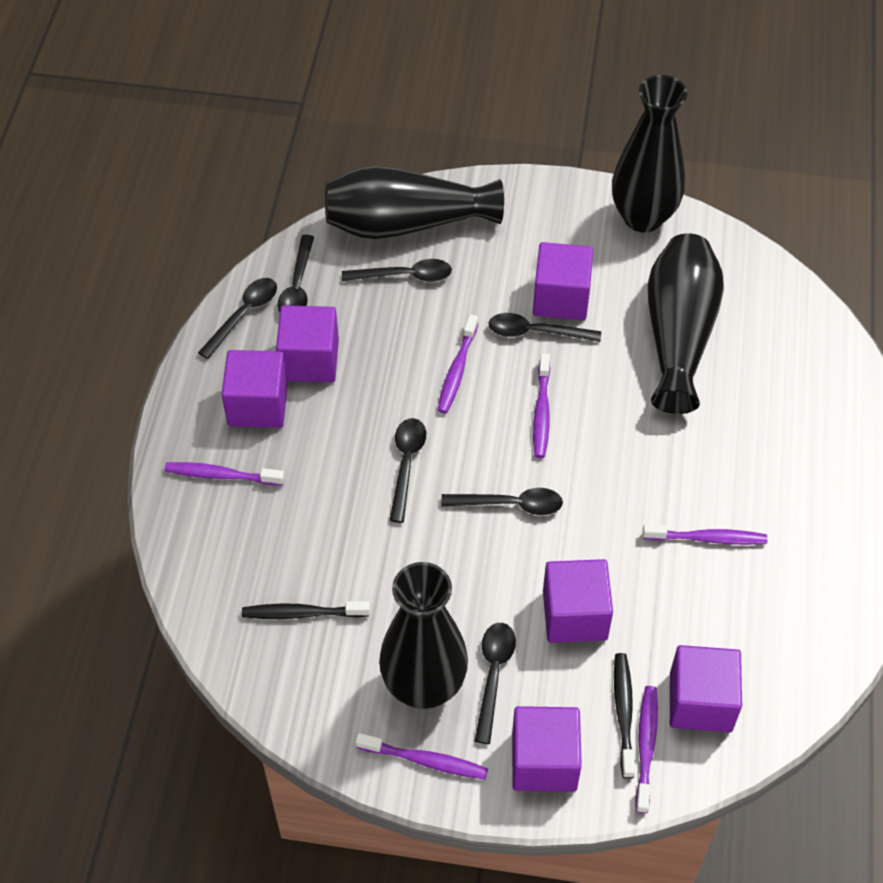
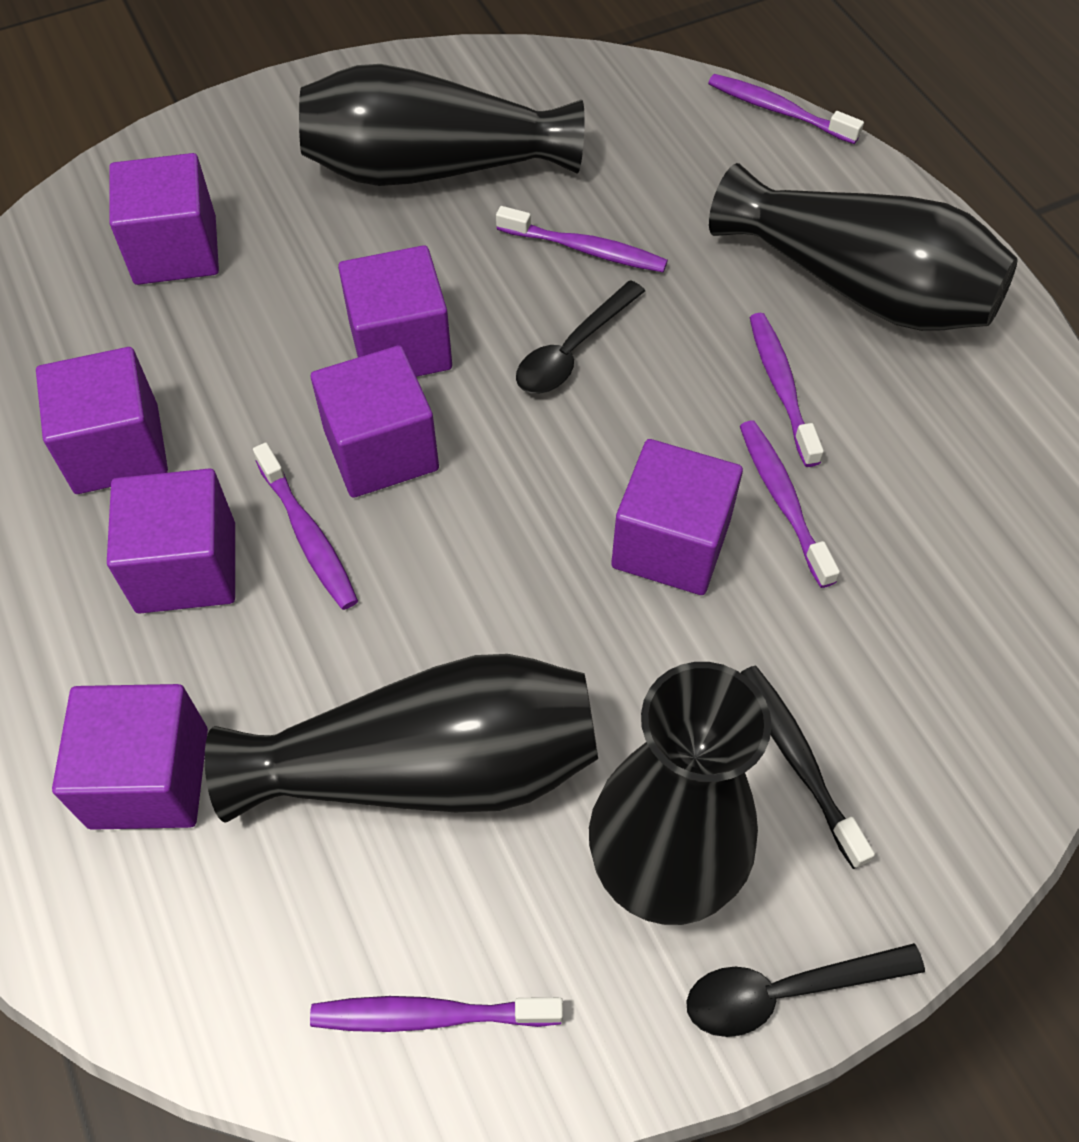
black spoon: 7 -> 2
black toothbrush: 2 -> 1
purple cube: 6 -> 7

